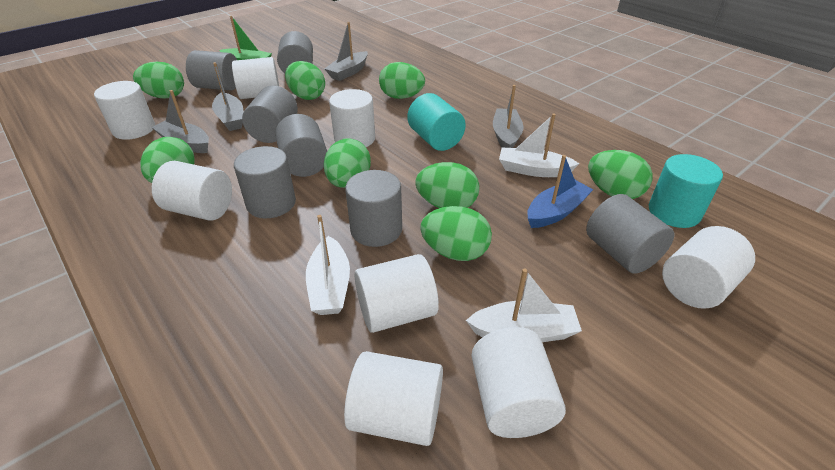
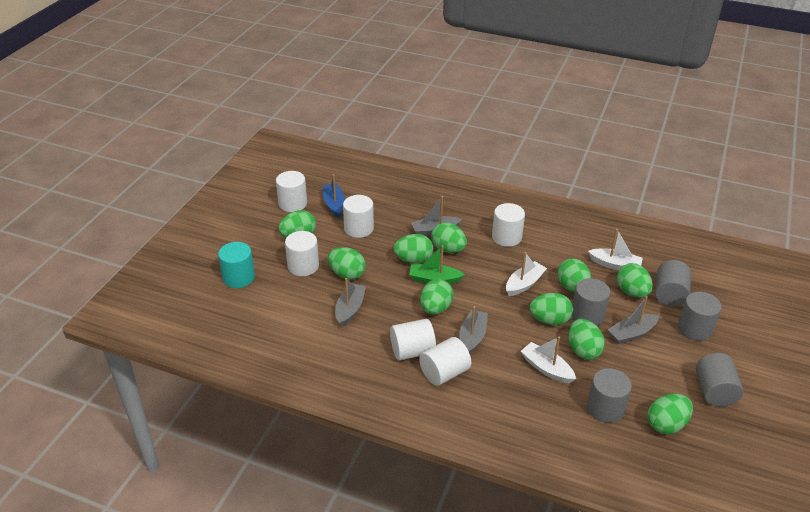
green egg: 8 -> 10
grey cylinder: 7 -> 5
turquoise cylinder: 2 -> 1
white cylinder: 8 -> 6

